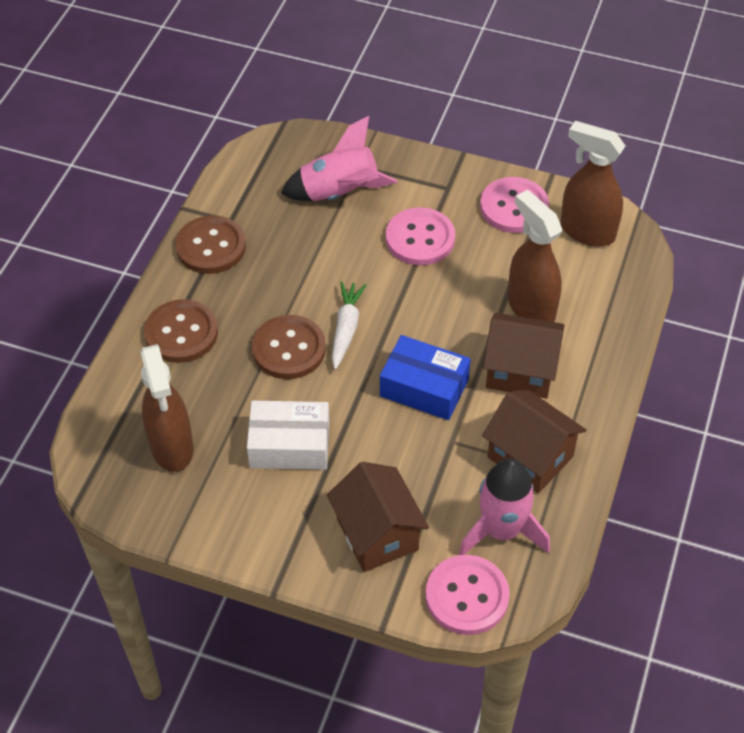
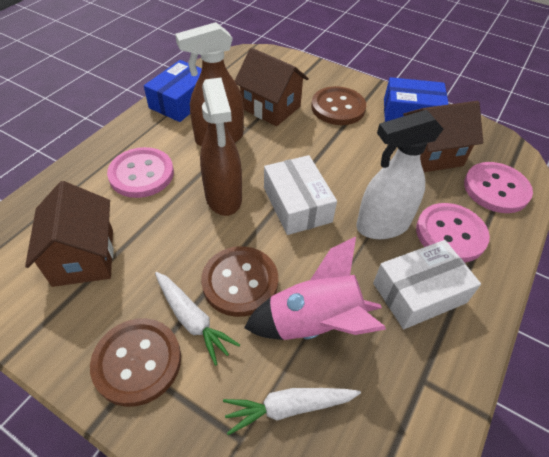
blue box: 1 -> 2
brown spray bottle: 3 -> 2
pink rocket: 2 -> 1
white box: 1 -> 2
white carrot: 1 -> 2
white spray bottle: 0 -> 1

